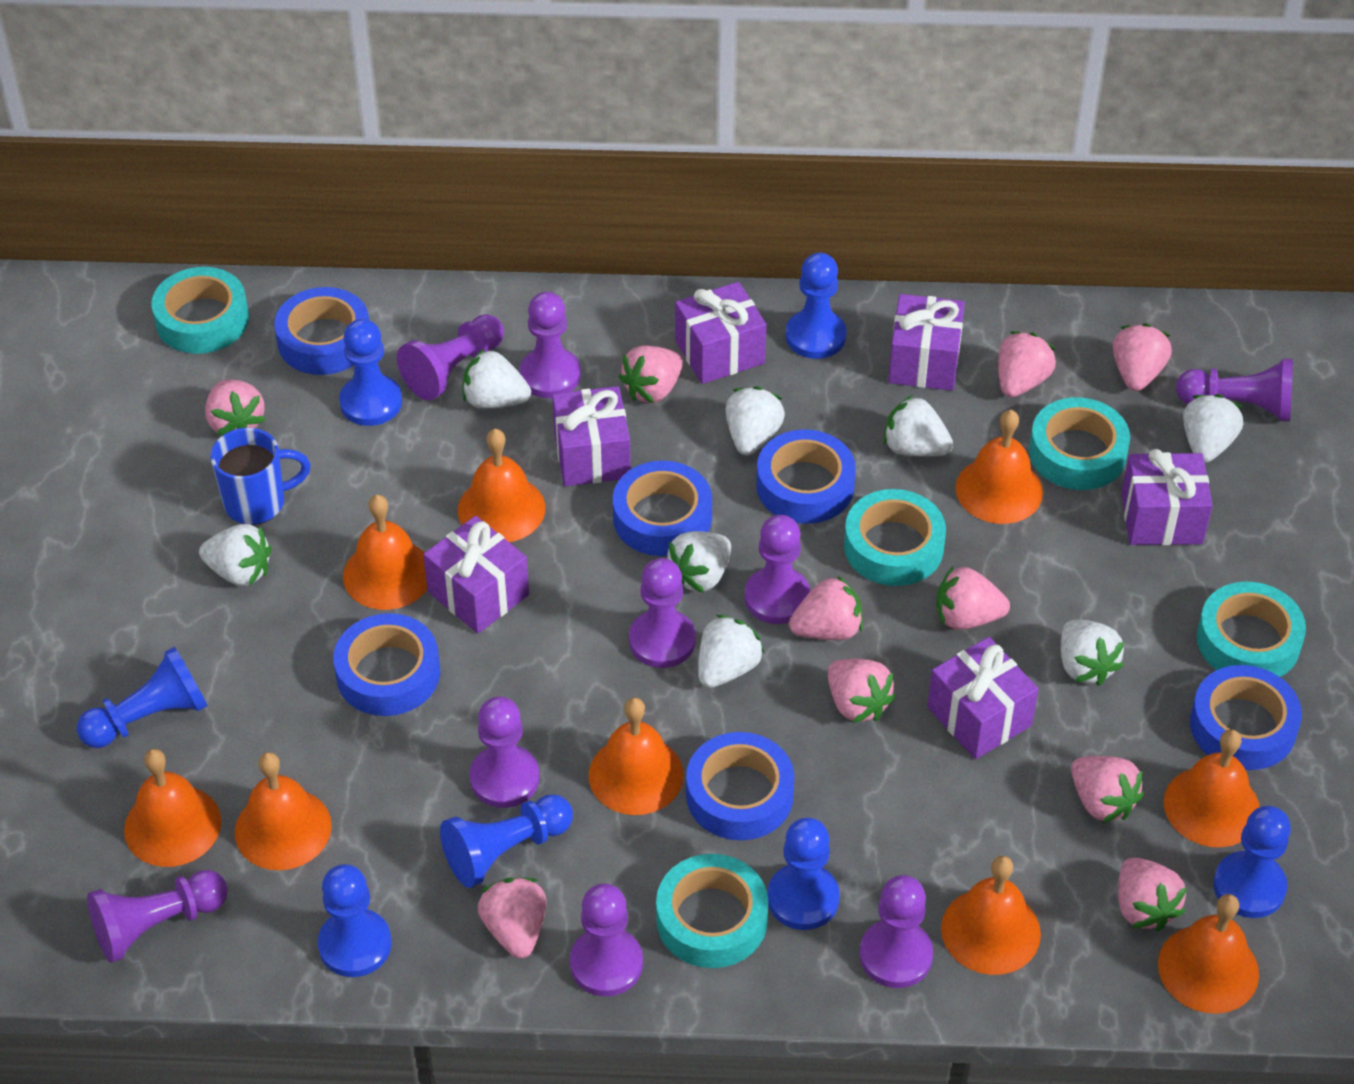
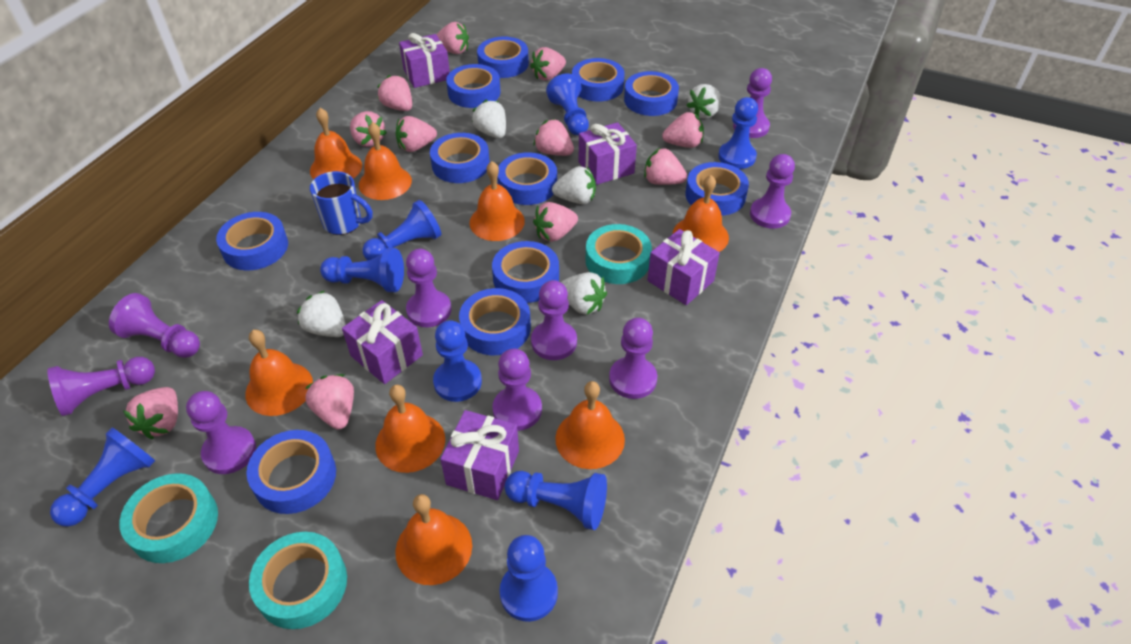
blue pawn: 7 -> 8
blue tape: 6 -> 11
orange bell: 9 -> 8
pink strawberry: 10 -> 11
purple gift: 6 -> 5
turquoise tape: 5 -> 3
white strawberry: 8 -> 5

